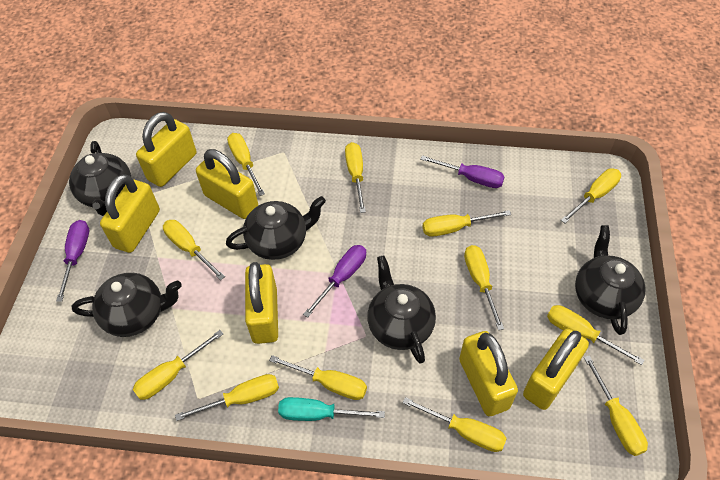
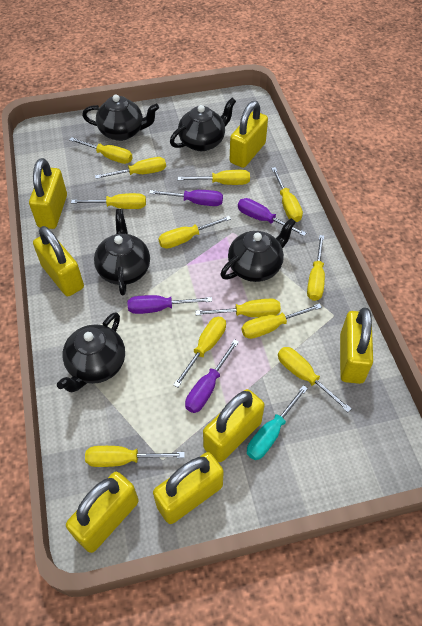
purple screwdriver: 3 -> 4
yellow padlock: 6 -> 7

